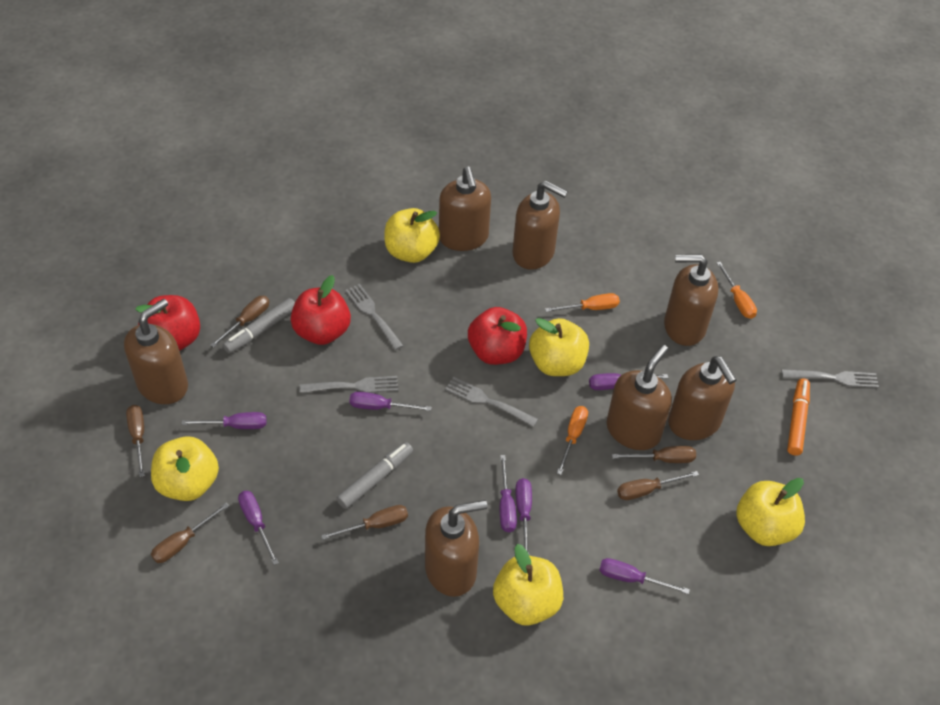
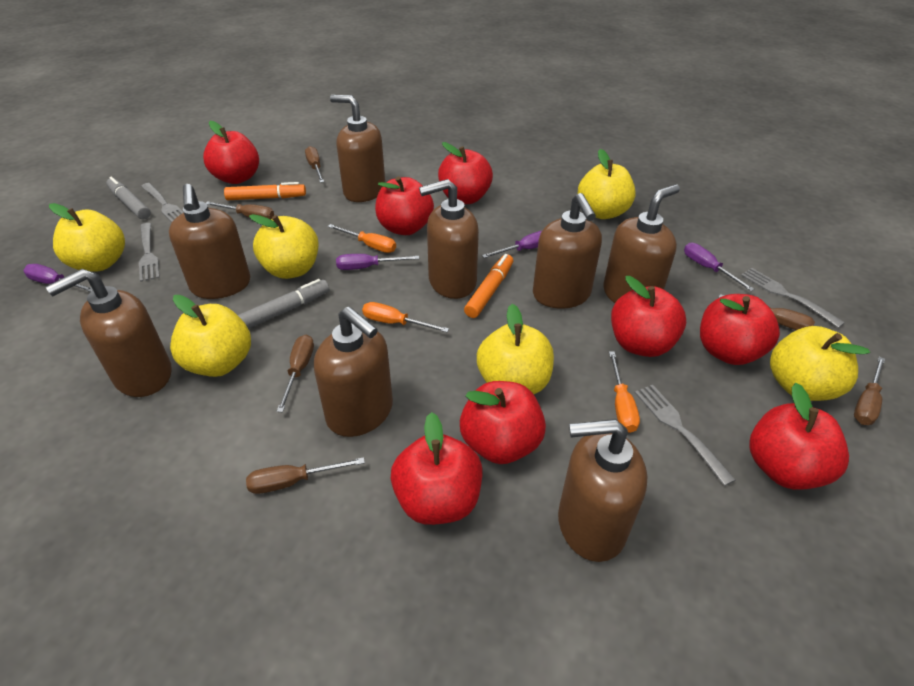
brown soap dispenser: 7 -> 8
orange marker: 1 -> 2
purple screwdriver: 7 -> 4
red apple: 3 -> 8
yellow apple: 5 -> 6

